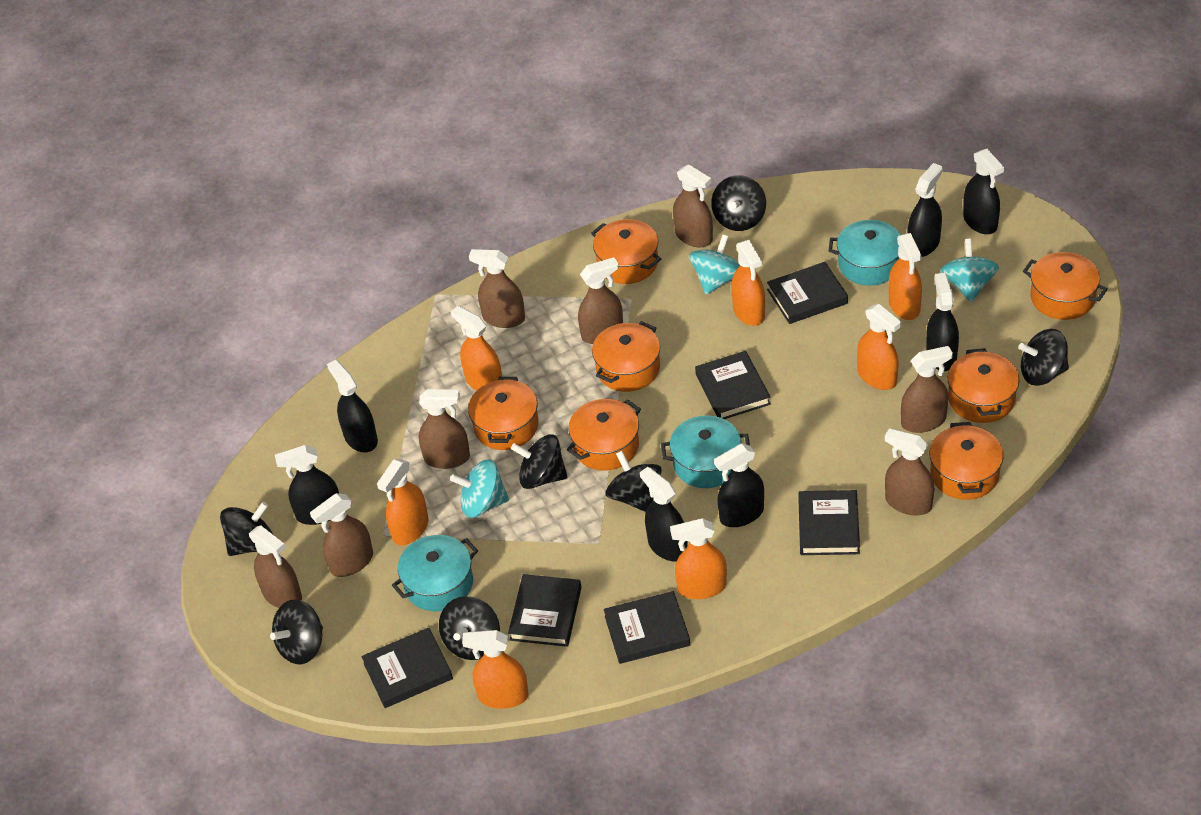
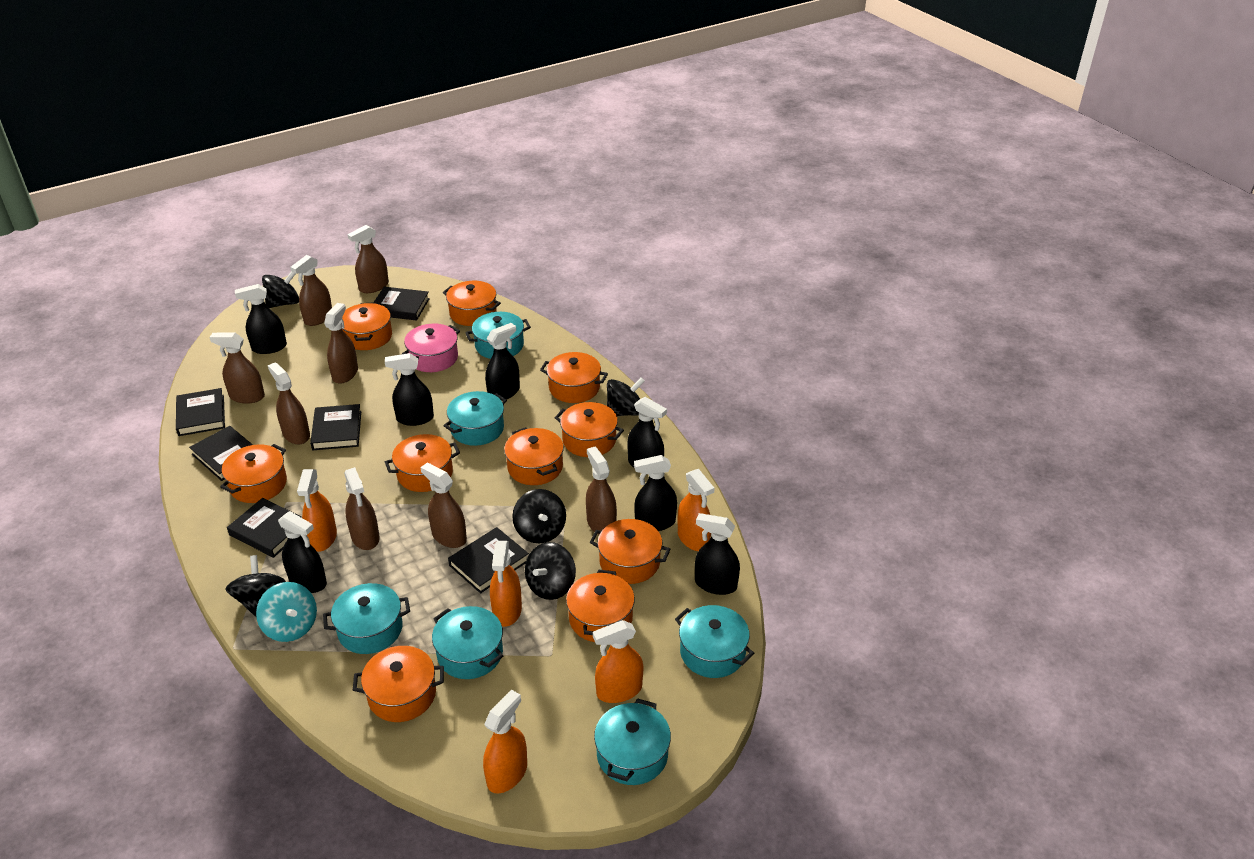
black spinning top: 7 -> 5
orange pot: 7 -> 10
orange spray bottle: 7 -> 5
pink pot: 0 -> 1
turquoise pot: 3 -> 6
turquoise spinning top: 3 -> 1

